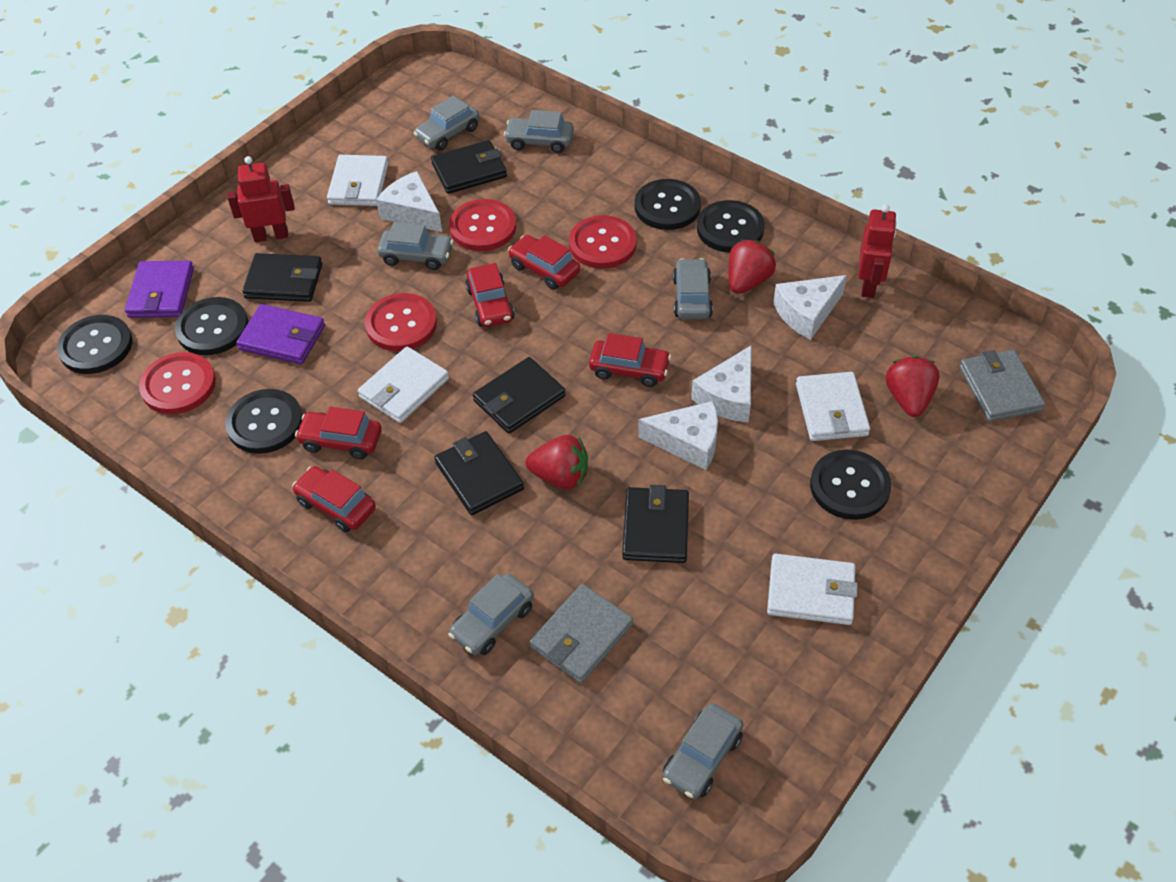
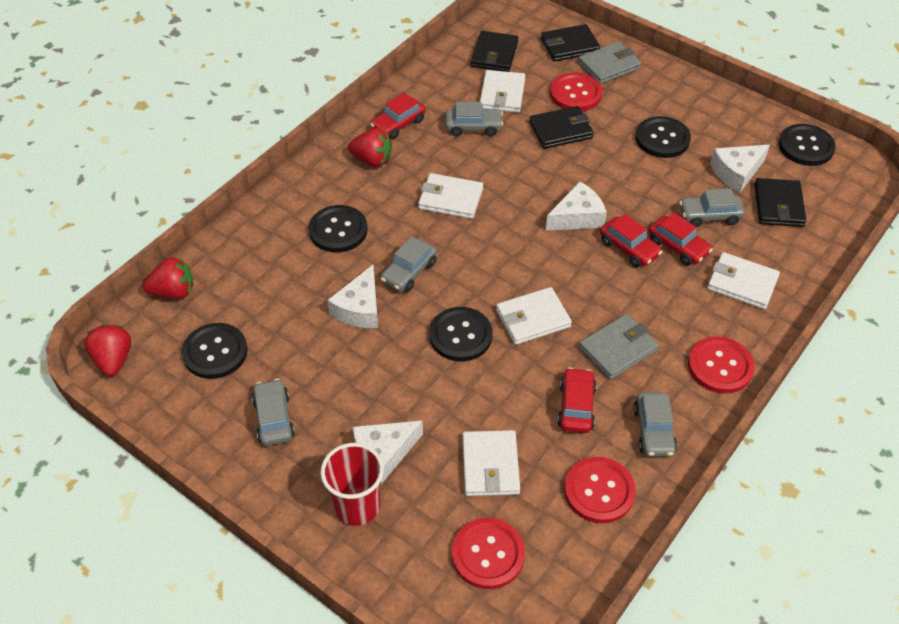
black button: 6 -> 5
black wallet: 5 -> 4
grey car: 6 -> 5
purple wallet: 2 -> 0
red car: 5 -> 4
red cup: 0 -> 1
red robot: 2 -> 0
white wallet: 4 -> 5

